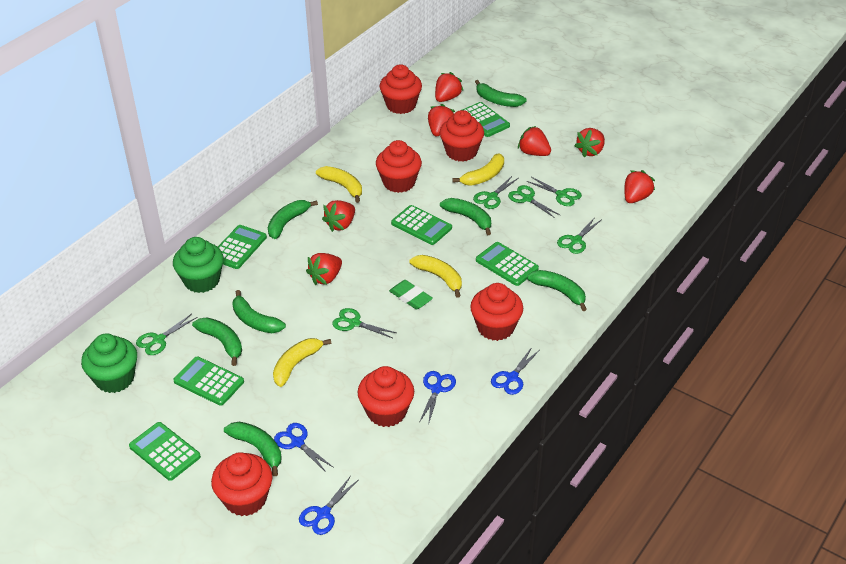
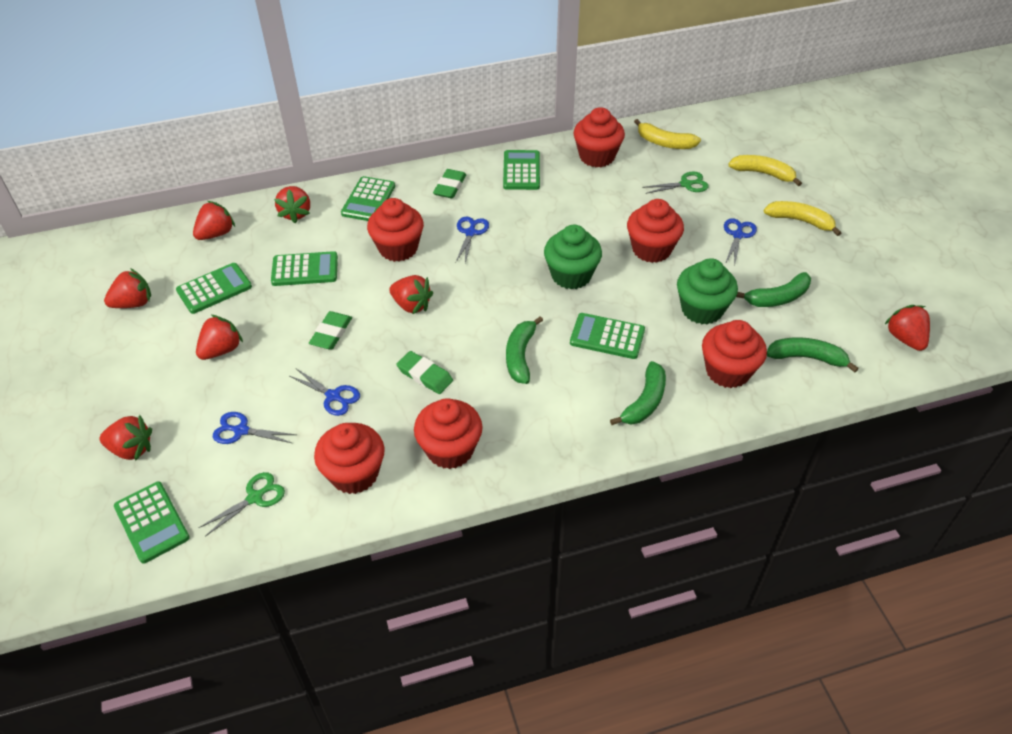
green banana: 7 -> 4
green eraser: 1 -> 3
green scissors: 6 -> 2
yellow banana: 4 -> 3

